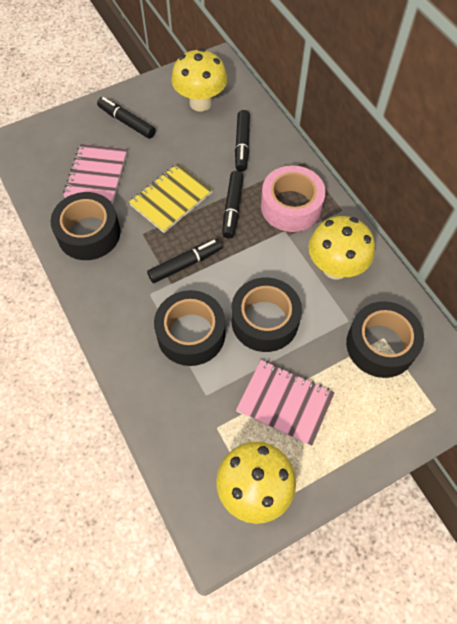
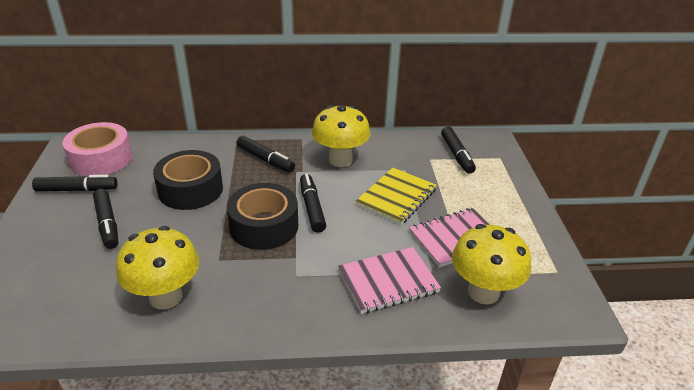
black marker: 4 -> 5
black tape: 4 -> 2

